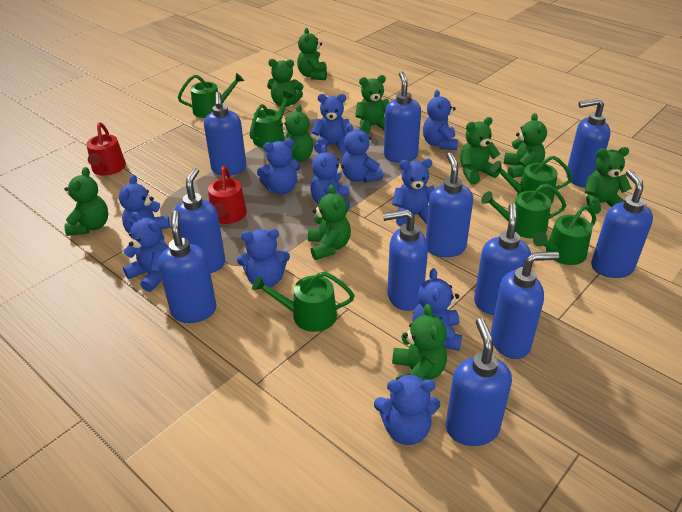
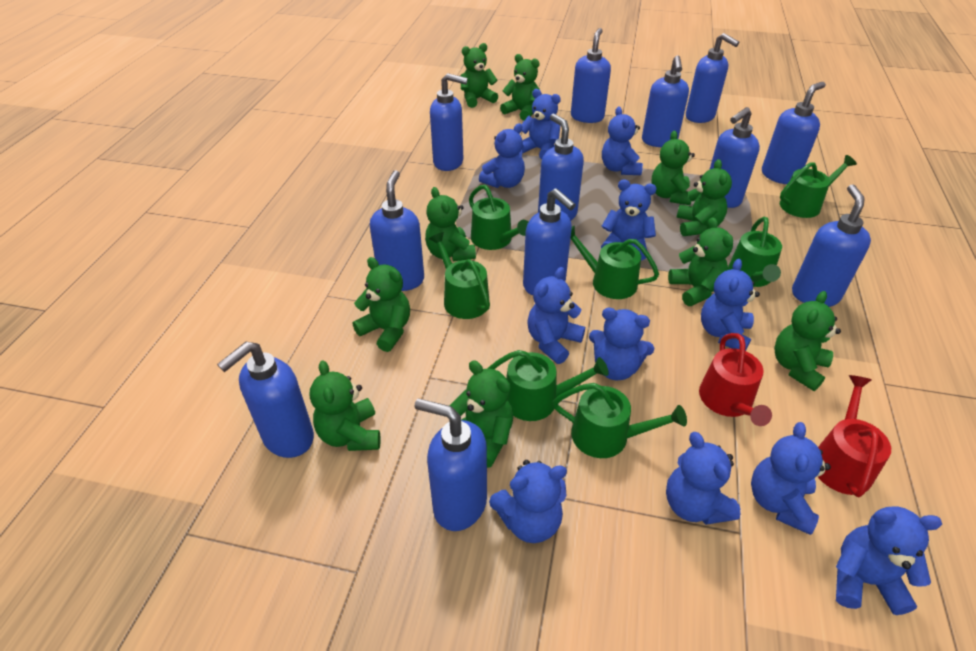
blue soap dispenser: 11 -> 12
green watering can: 6 -> 7

